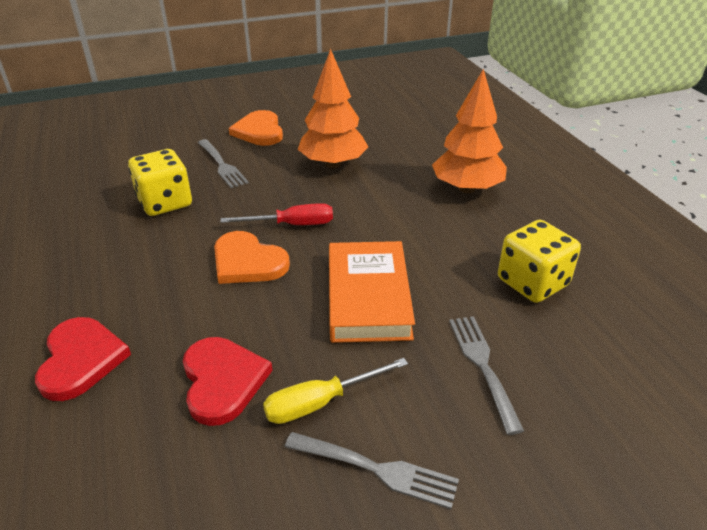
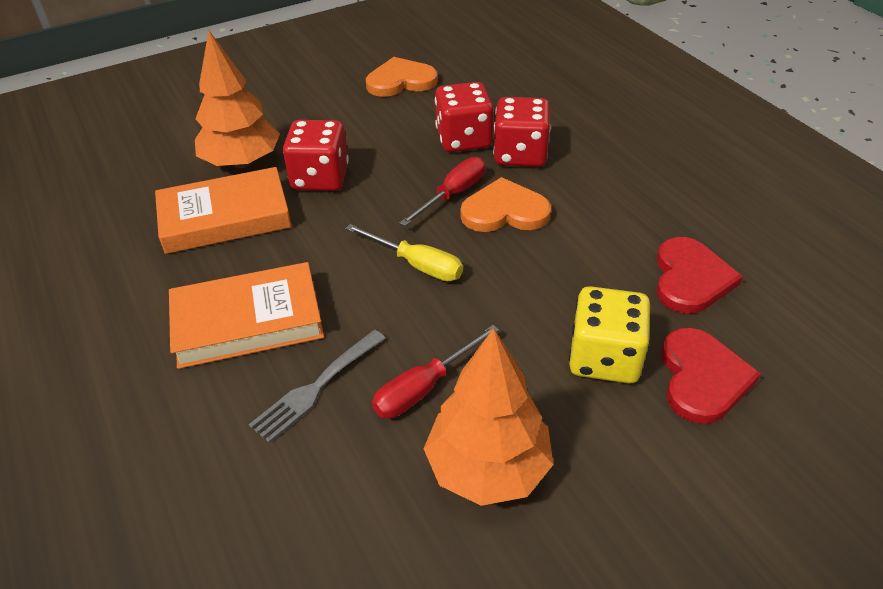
grey fork: 3 -> 1
orange book: 1 -> 2
red dice: 0 -> 3
red screwdriver: 1 -> 2
yellow dice: 2 -> 1

